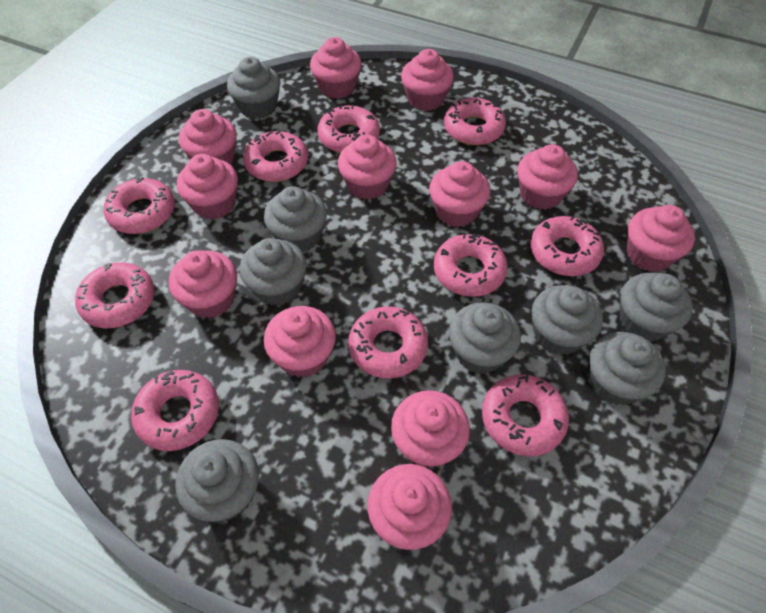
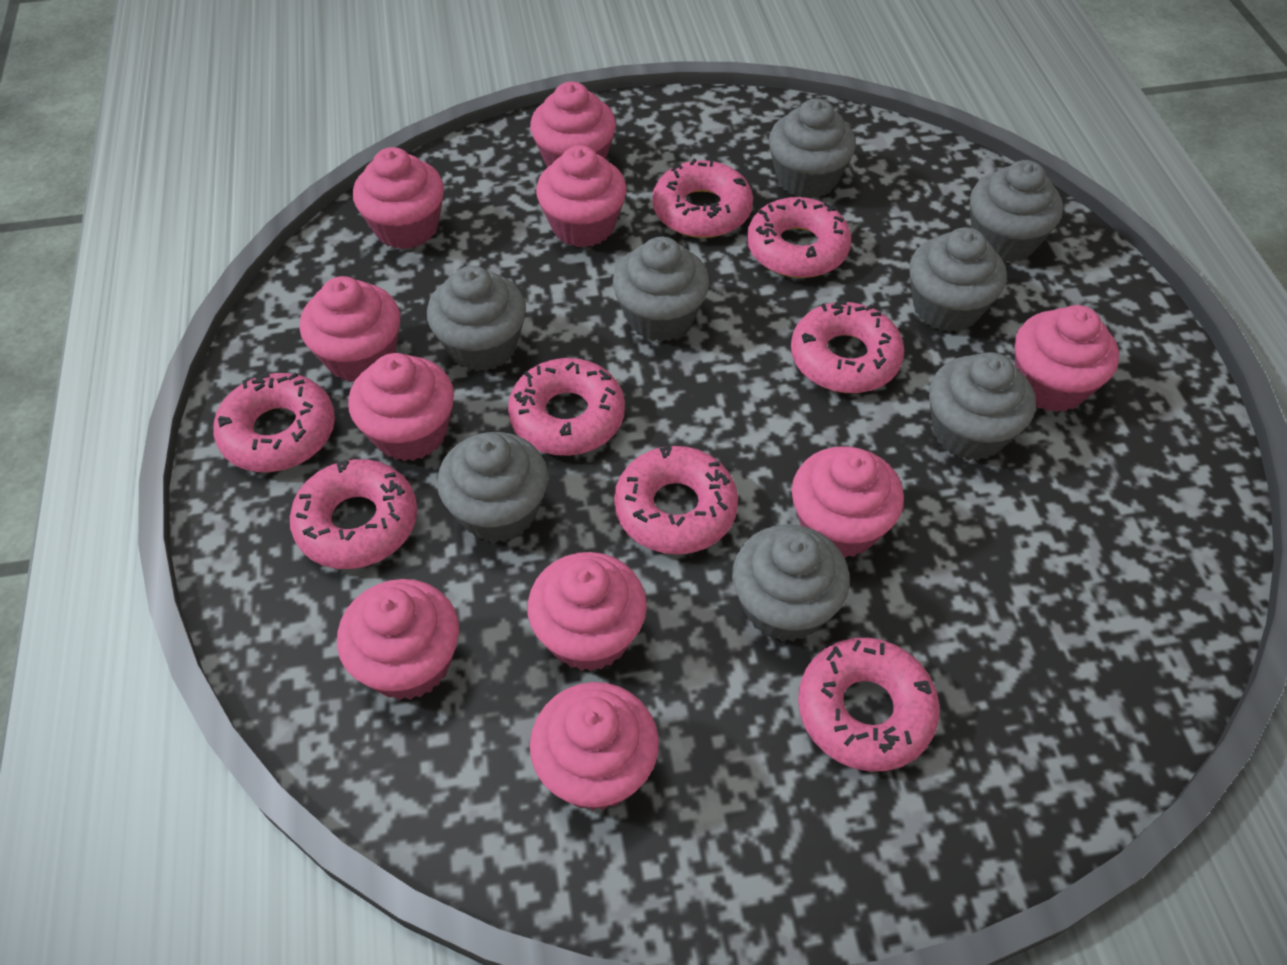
pink cupcake: 12 -> 10
pink donut: 10 -> 8

